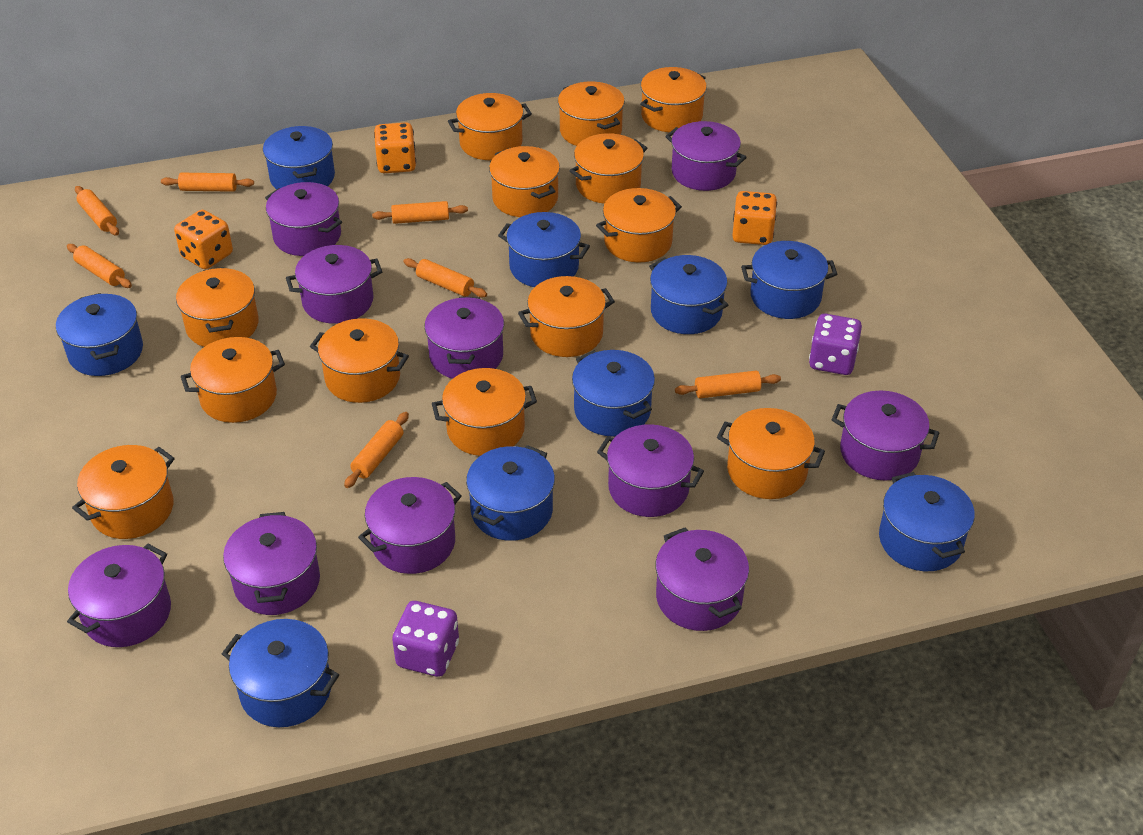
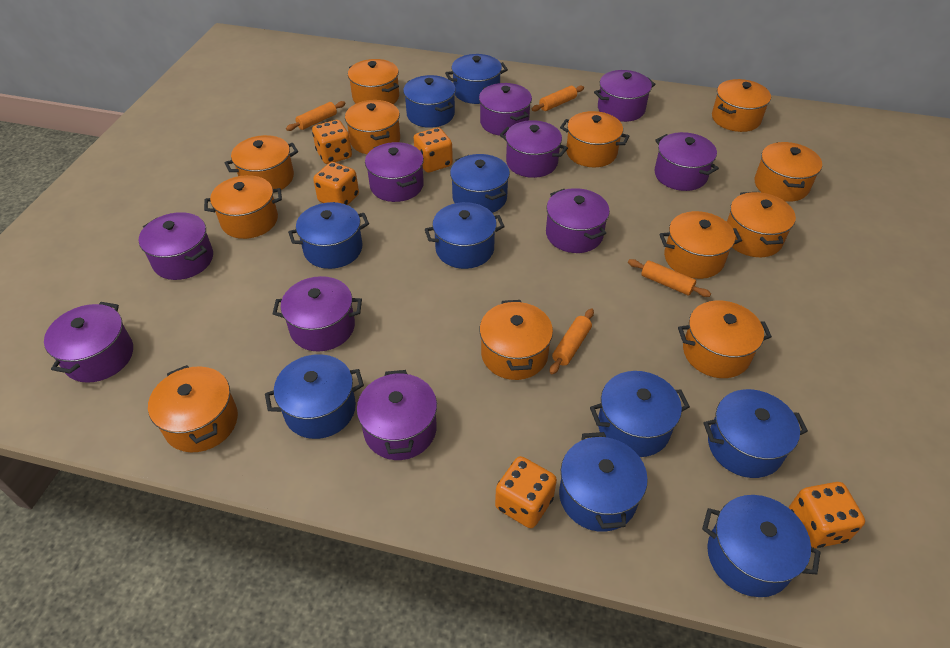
blue pot: 9 -> 10
orange dice: 3 -> 5
orange pot: 13 -> 12
orange rolling pin: 7 -> 4
purple dice: 2 -> 0

